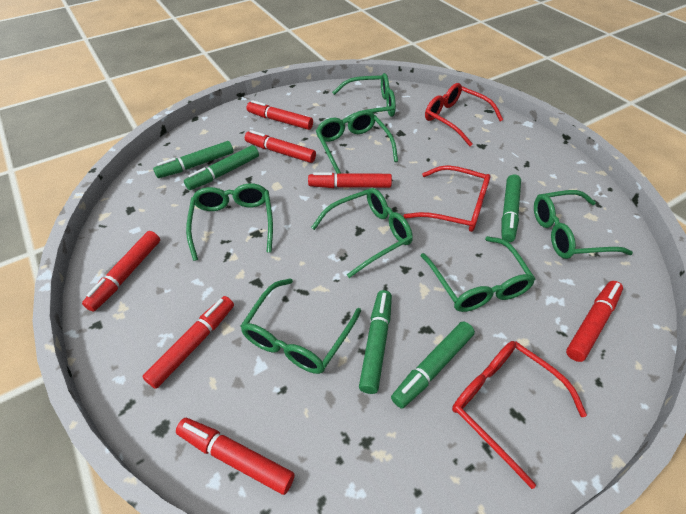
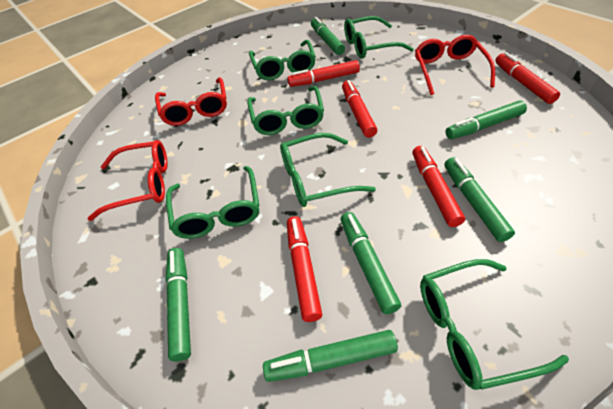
green glasses: 7 -> 6
green marker: 5 -> 6
red marker: 7 -> 5

